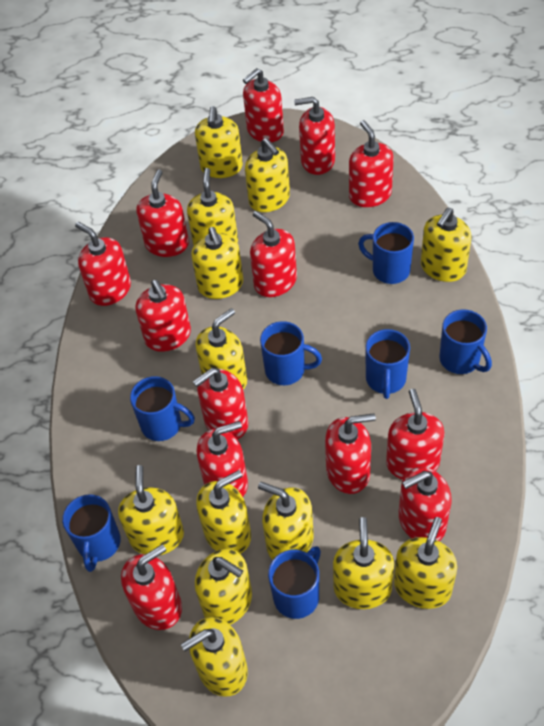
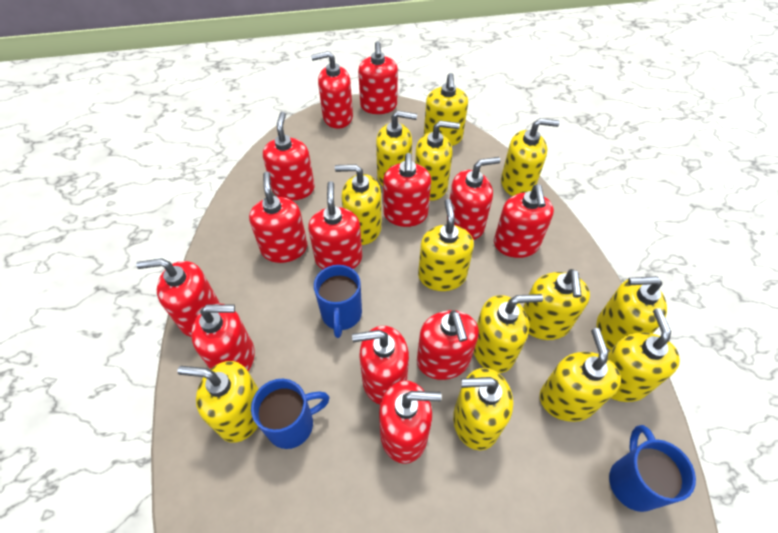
blue mug: 7 -> 3

